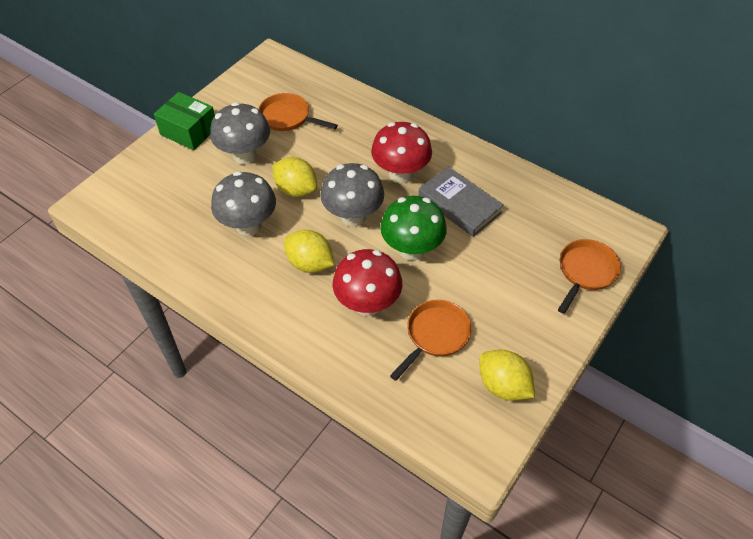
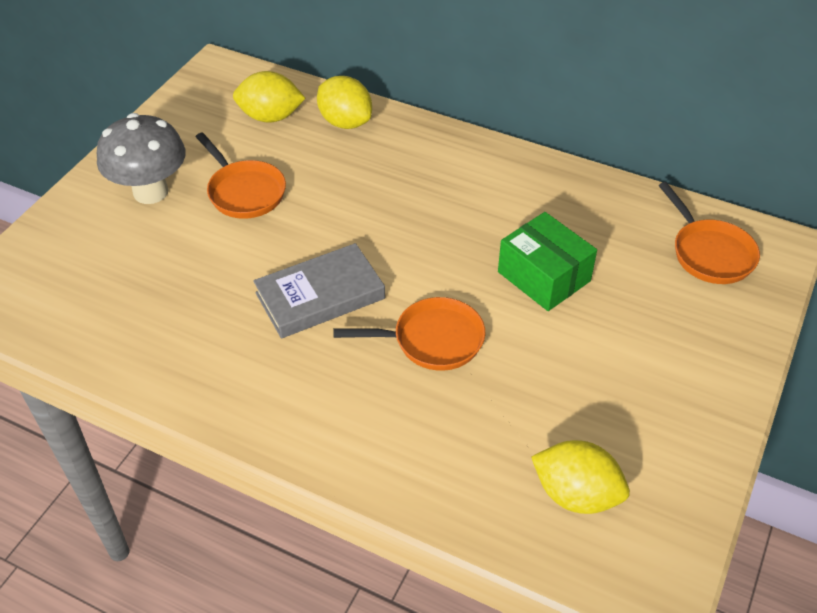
green mushroom: 1 -> 0
grey mushroom: 3 -> 1
red mushroom: 2 -> 0

